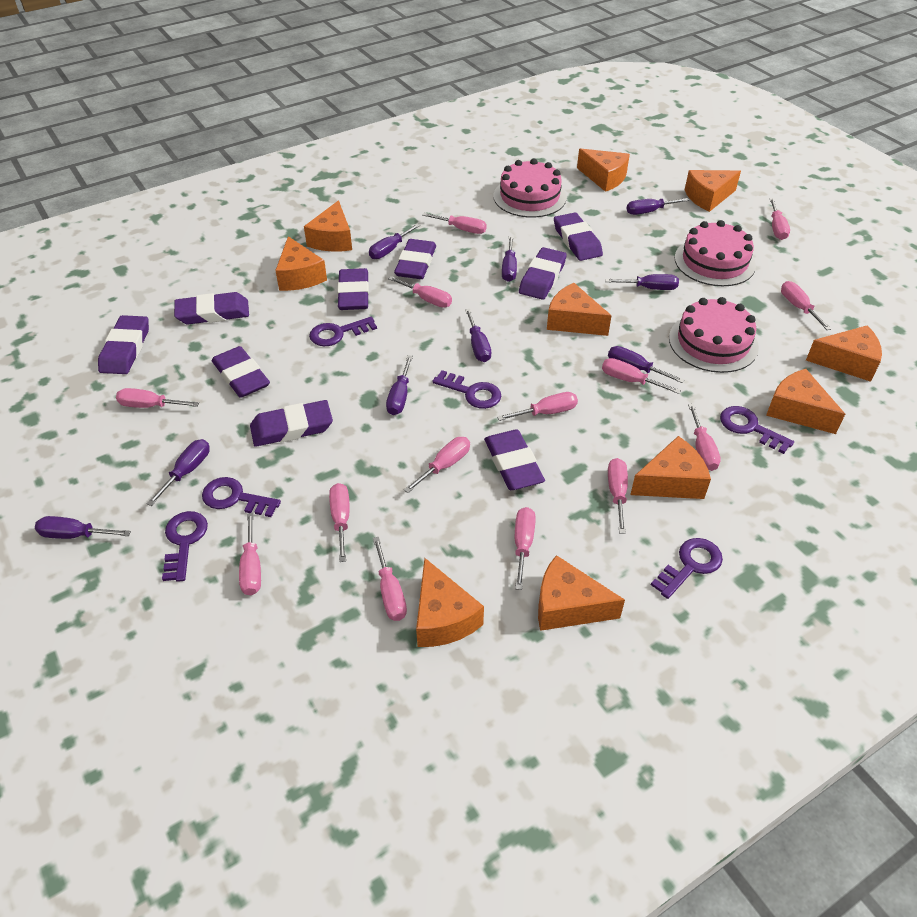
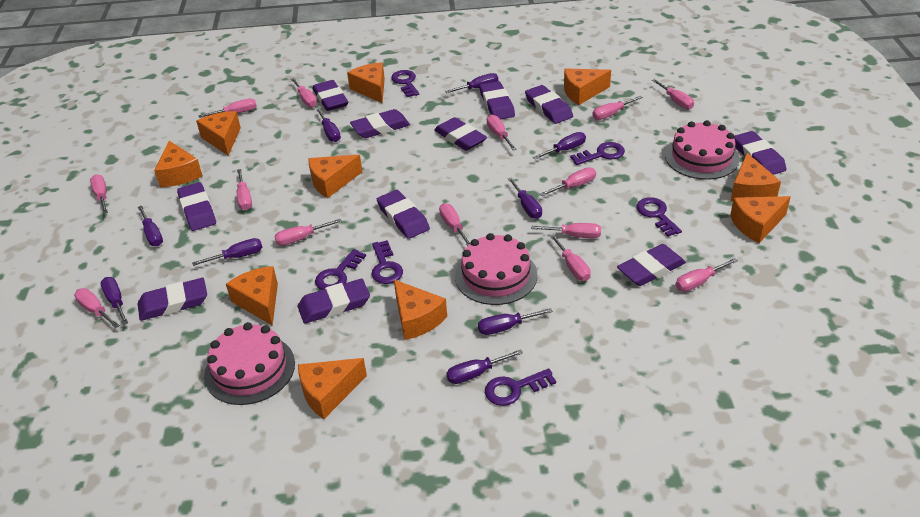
purple eraser: 9 -> 11

